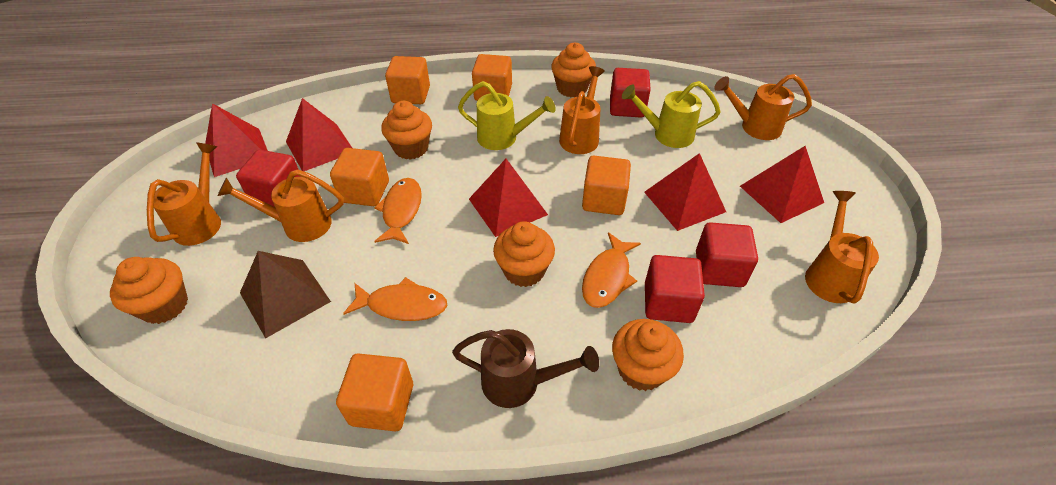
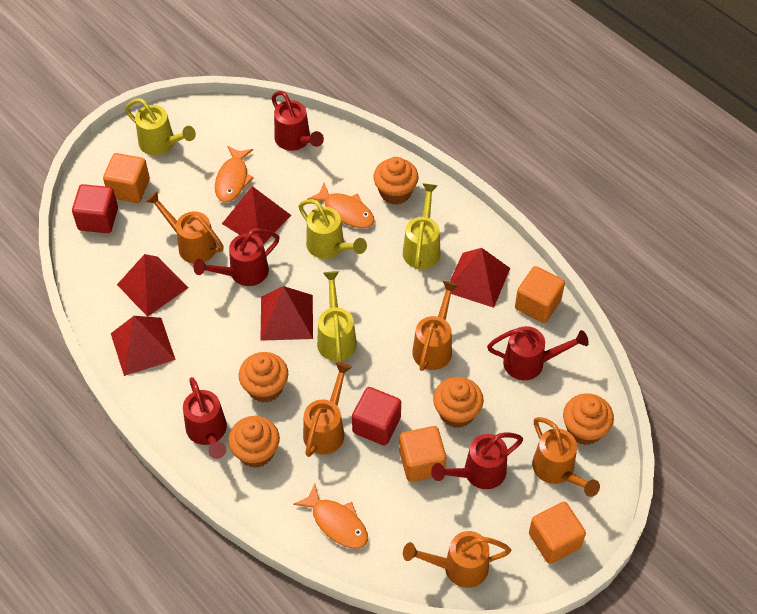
brown pyramid: 1 -> 0
brown watering can: 1 -> 0
orange cube: 5 -> 4
red cube: 4 -> 2
red watering can: 0 -> 5
yellow watering can: 2 -> 4

